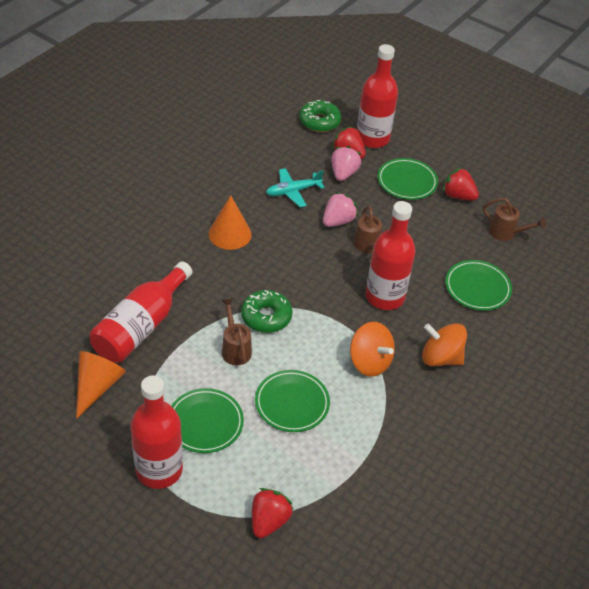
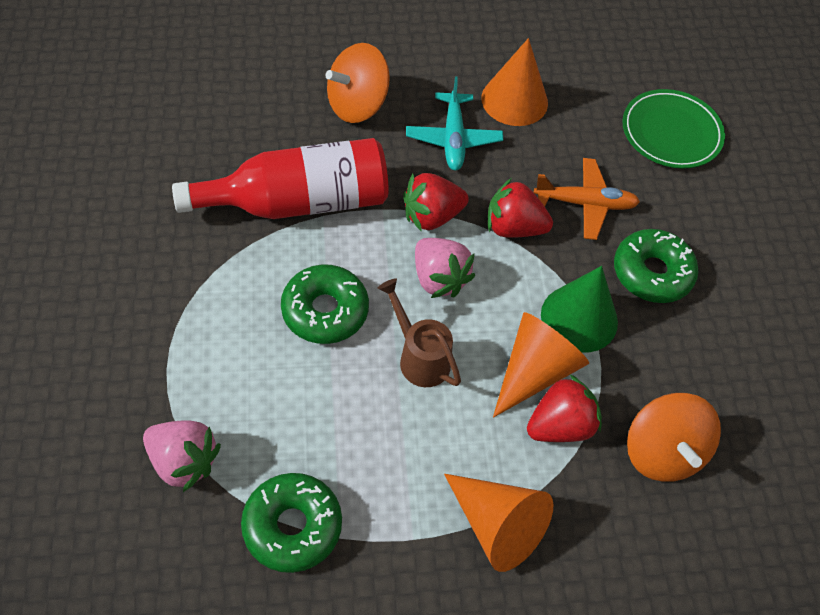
brown watering can: 3 -> 1
green cone: 0 -> 1
green donut: 2 -> 3
green plate: 4 -> 1
orange cone: 2 -> 3
orange plane: 0 -> 1
red bottle: 4 -> 1

